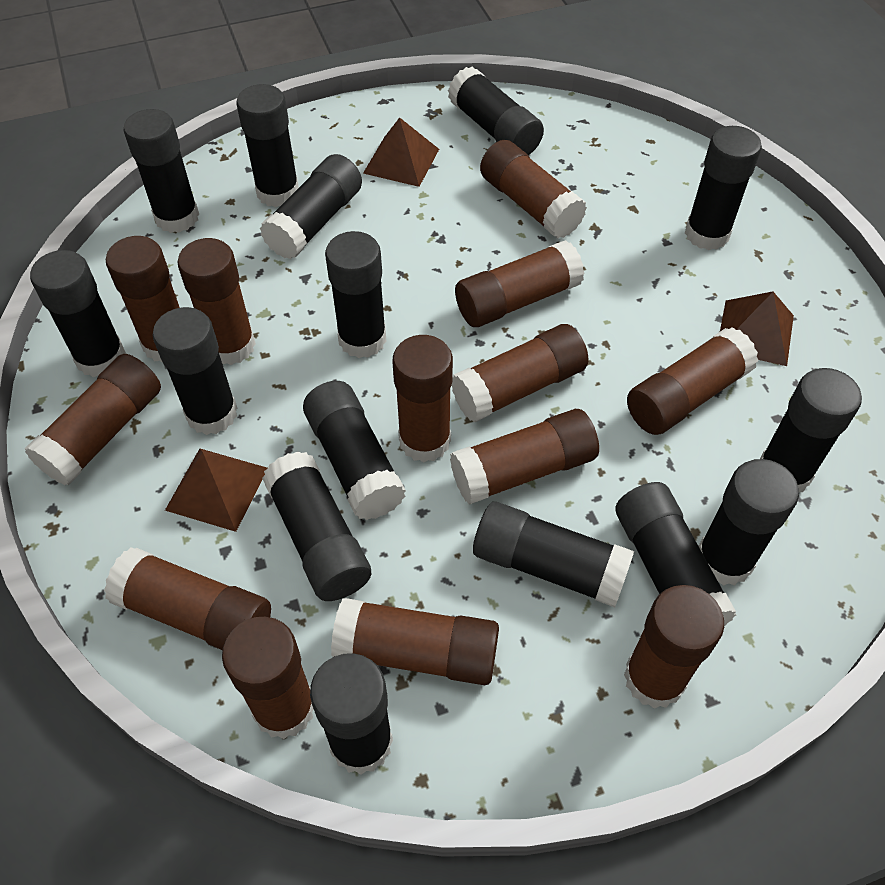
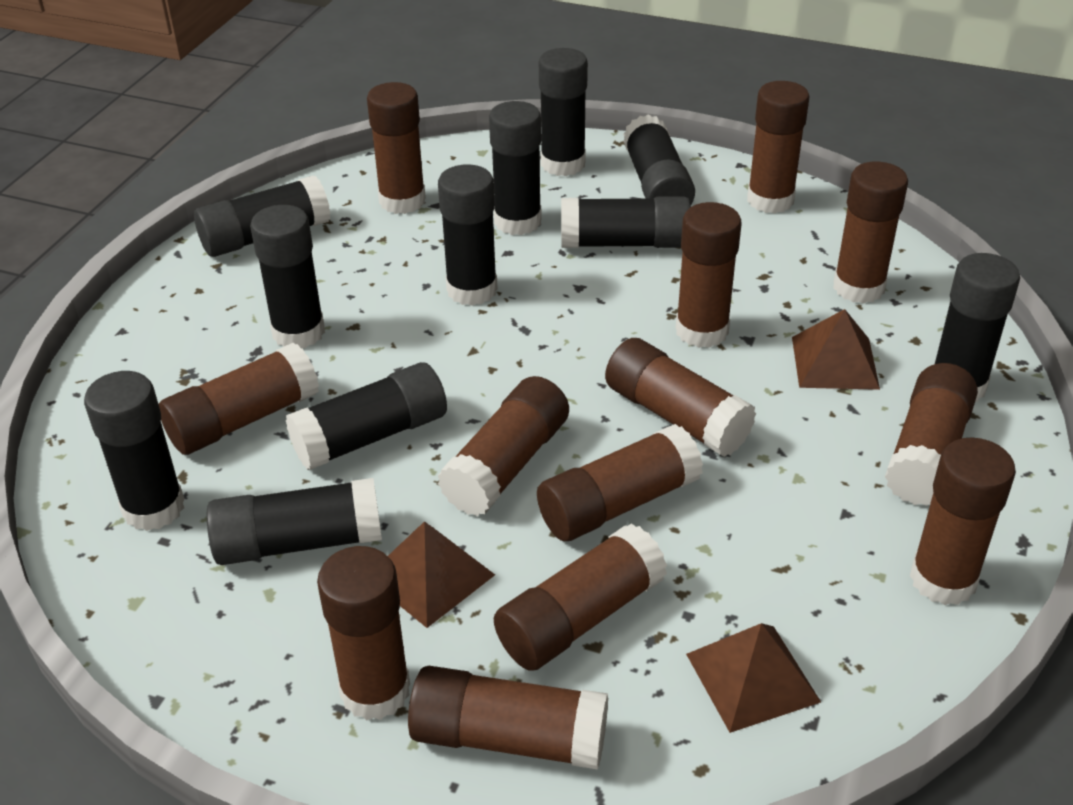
black glue stick: 15 -> 11

